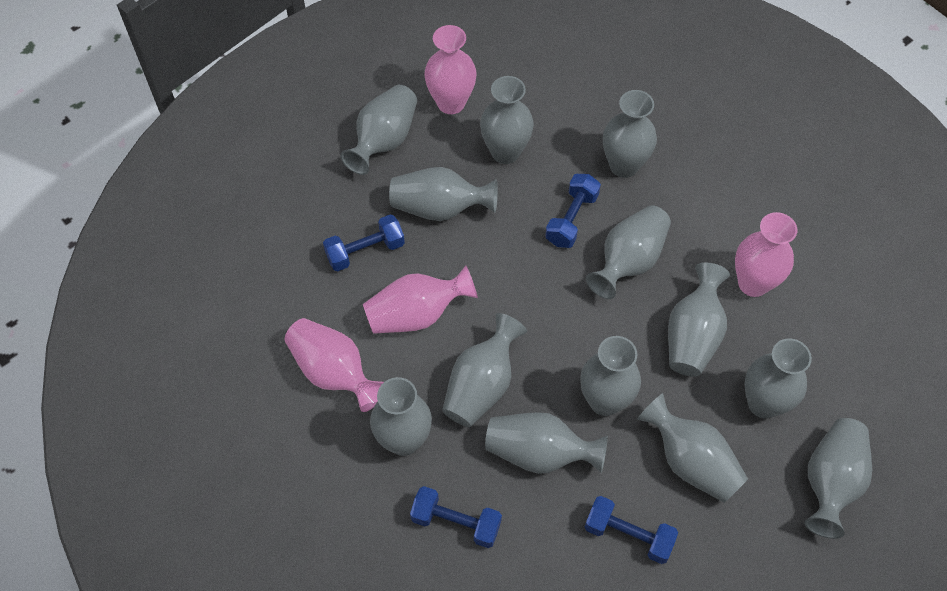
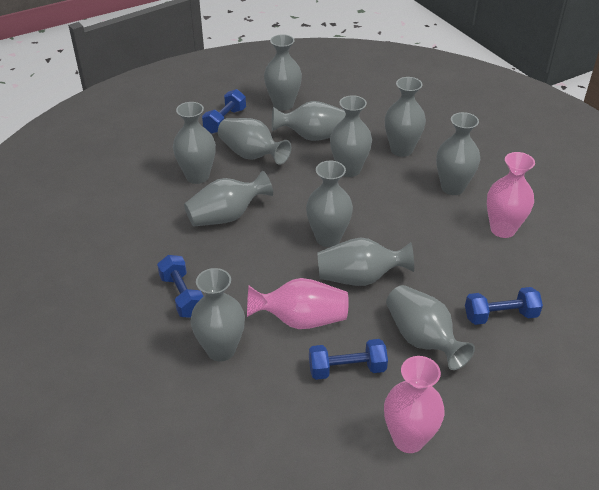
grey vase: 13 -> 12
pink vase: 4 -> 3

